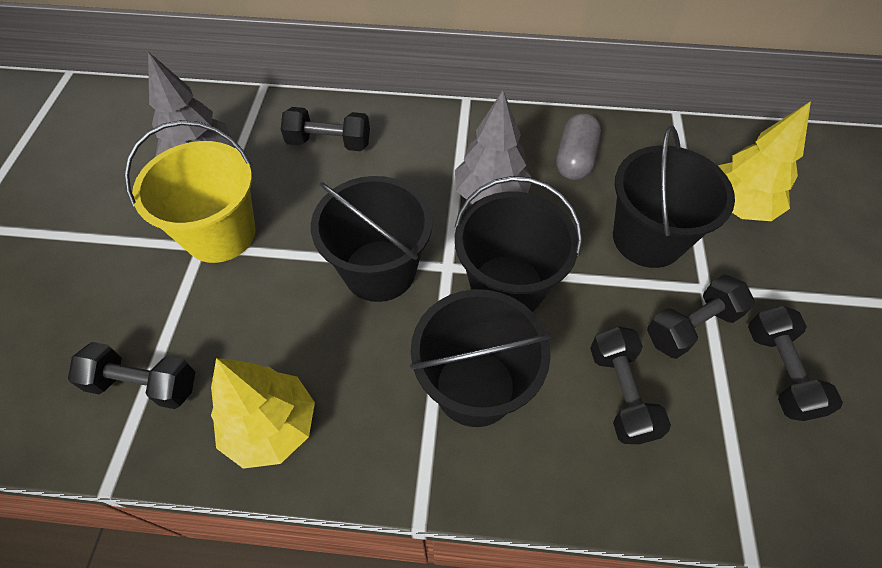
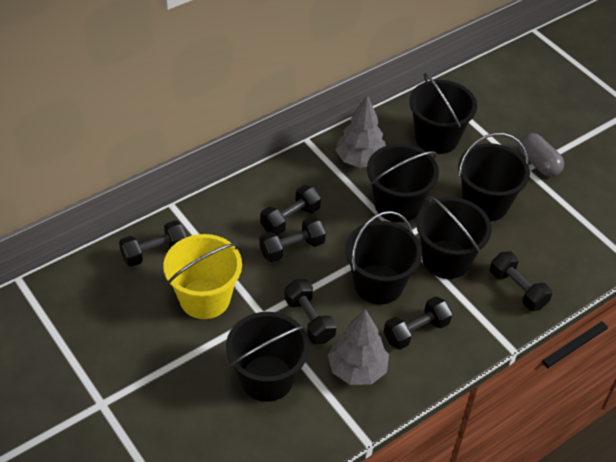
black bucket: 4 -> 6
black dumbbell: 5 -> 6
yellow tree: 2 -> 0

